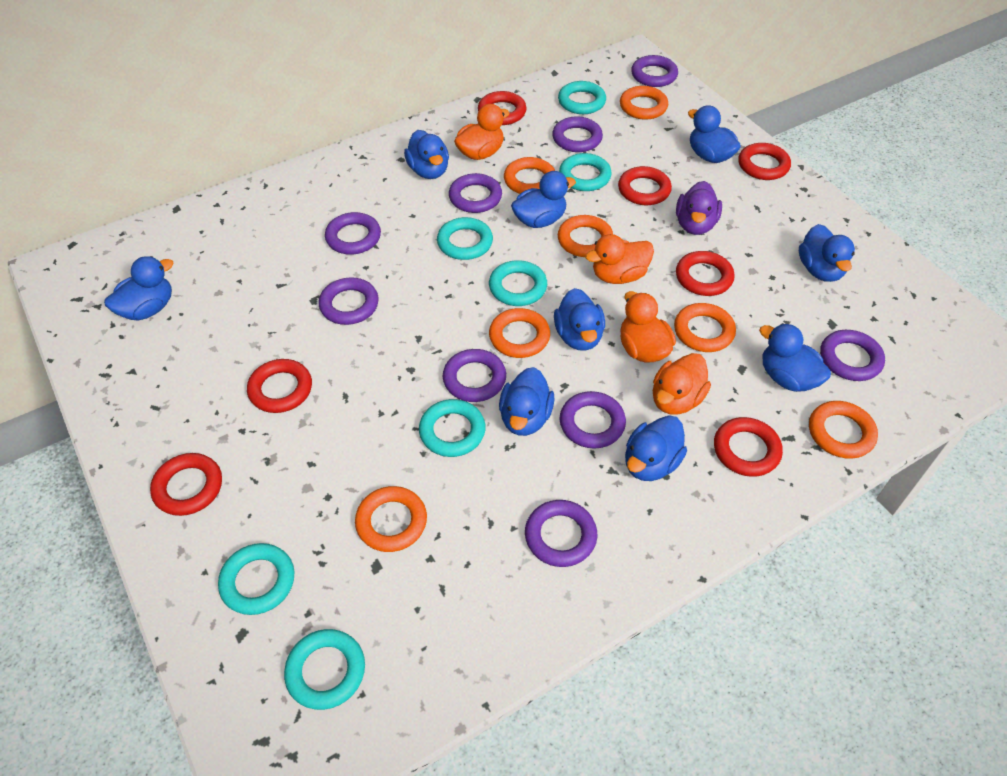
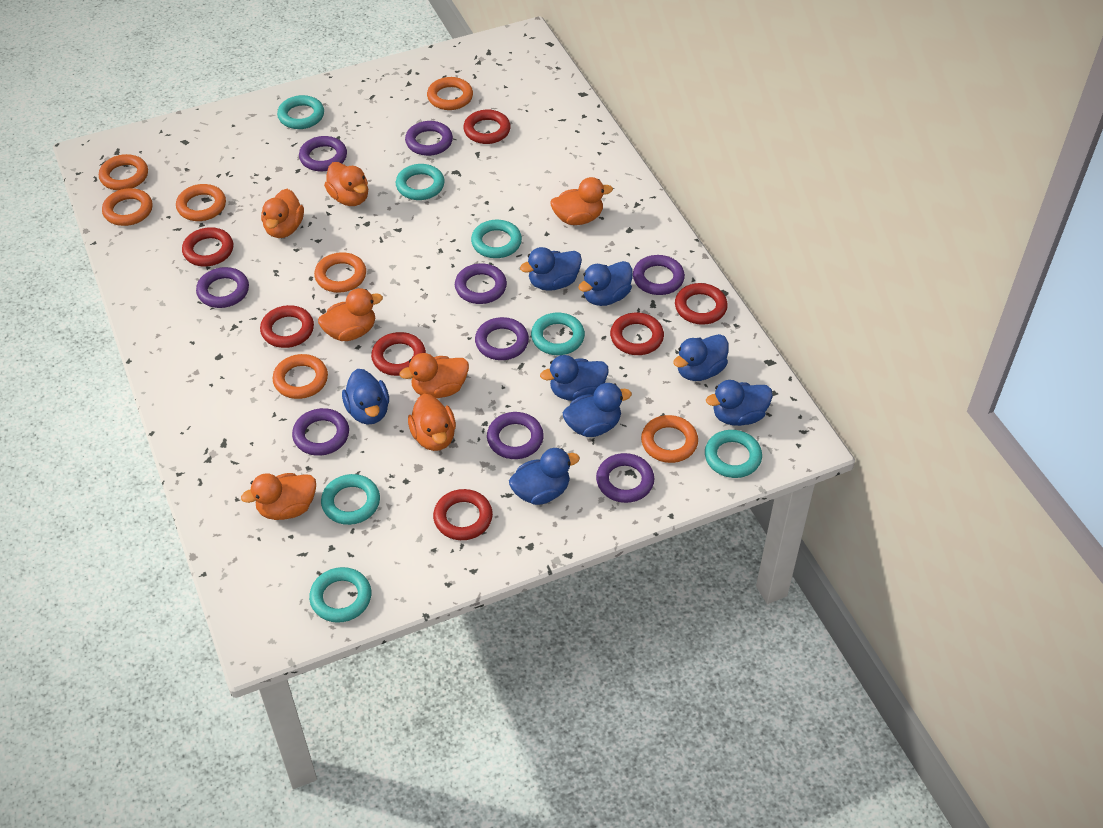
blue duck: 9 -> 8
orange duck: 4 -> 7
purple duck: 1 -> 0

